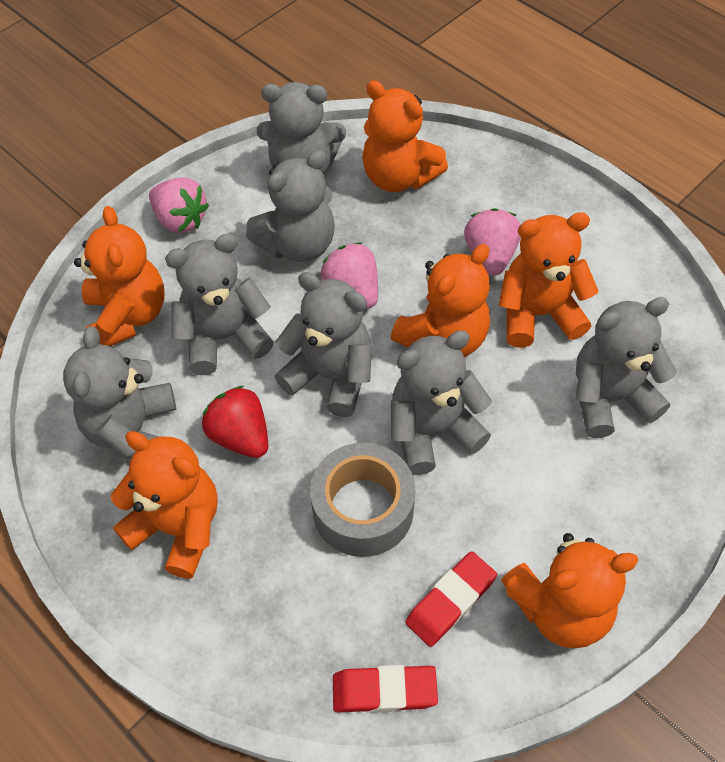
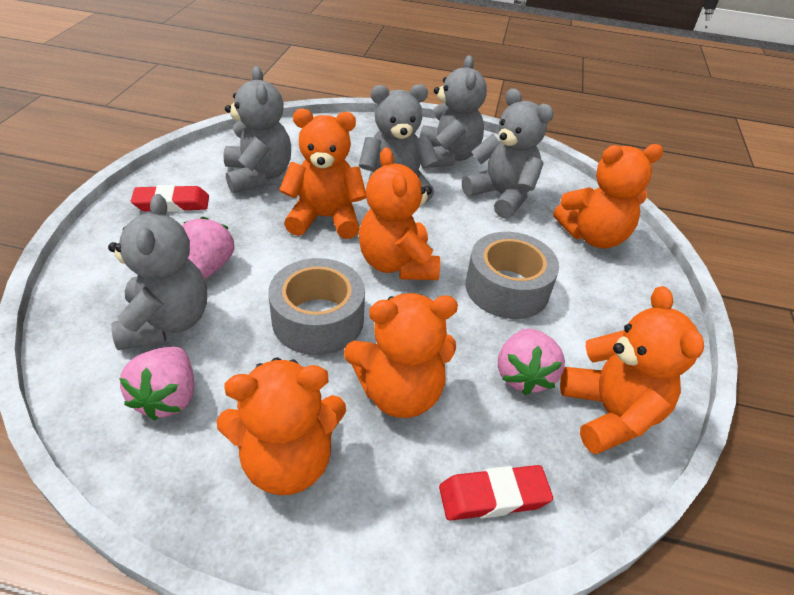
grey tape: 1 -> 2
grey teddy bear: 7 -> 5
red strawberry: 1 -> 0

